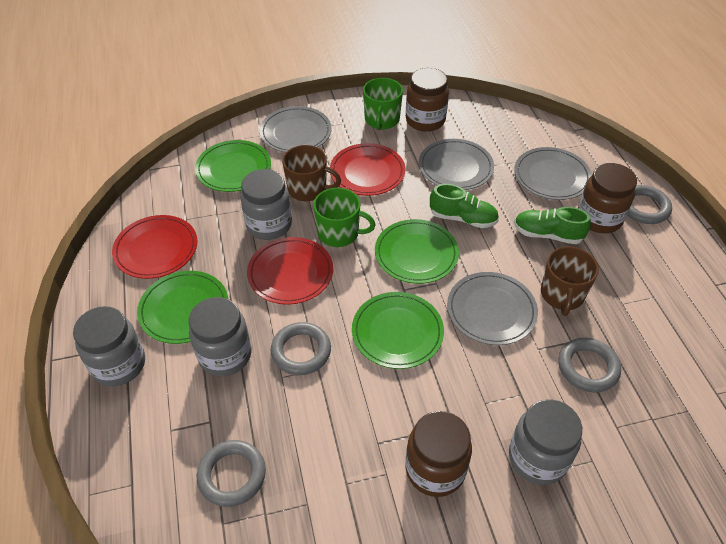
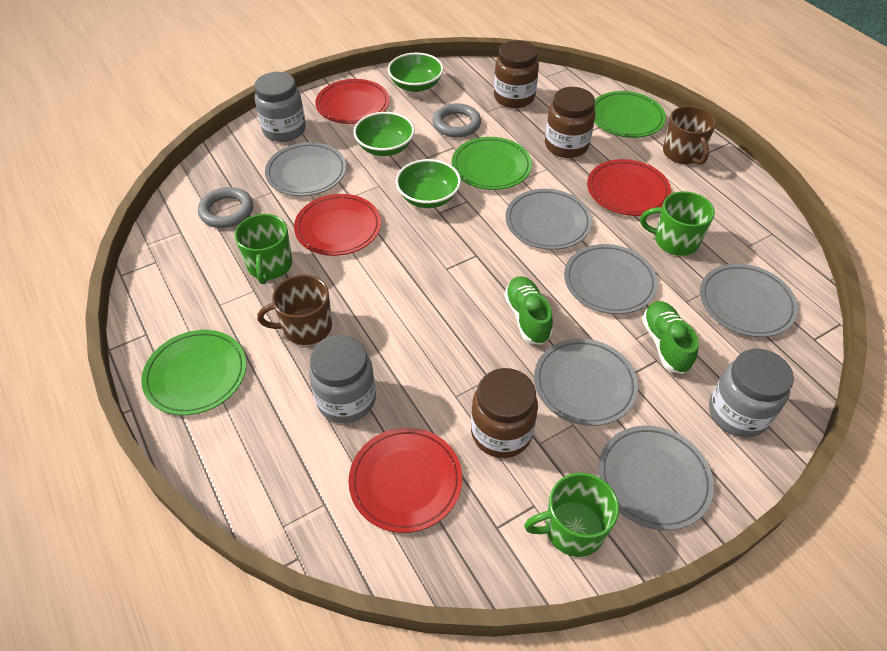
green bowl: 0 -> 3
green mug: 2 -> 3
green plate: 4 -> 3
grey jar: 4 -> 3
grey plate: 4 -> 6
grey ring: 4 -> 2
red plate: 3 -> 4

